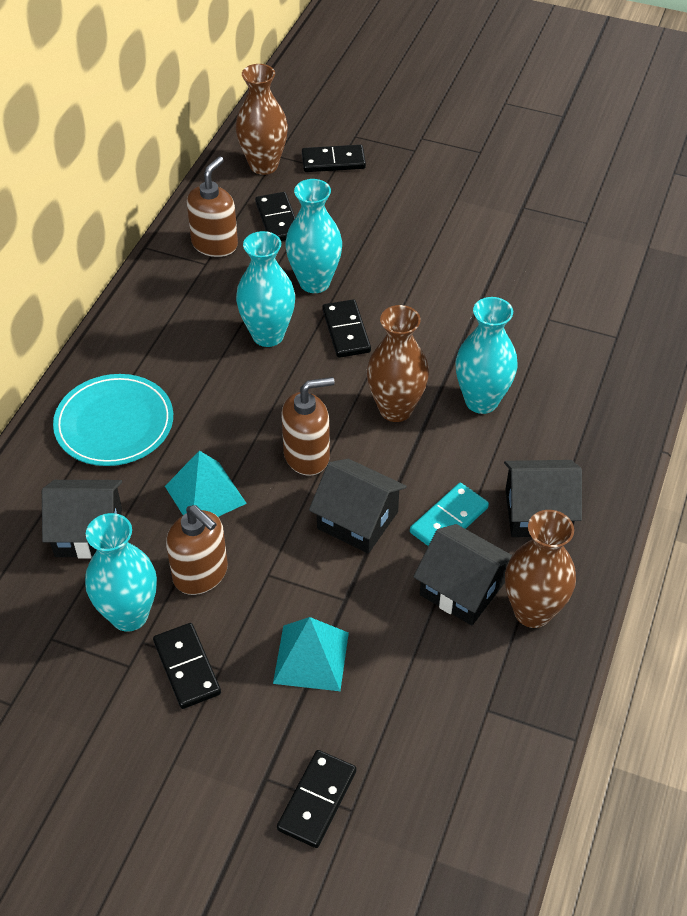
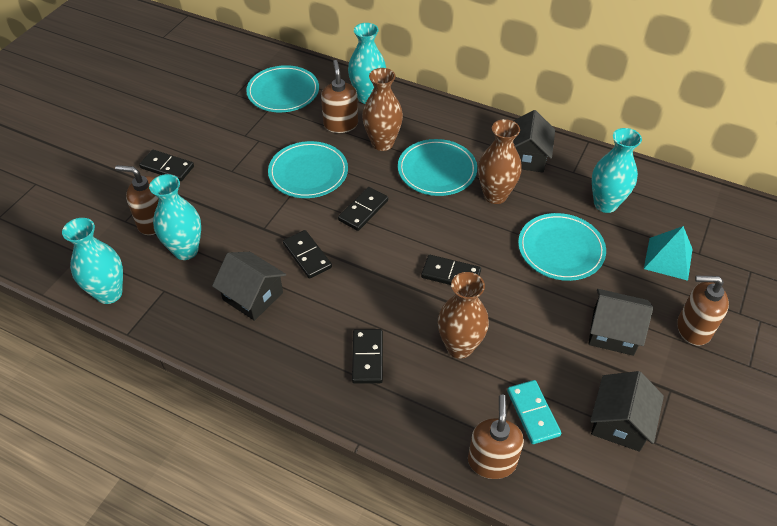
brown soap dispenser: 3 -> 4
turquoise plate: 1 -> 4
turquoise pyramid: 2 -> 1

